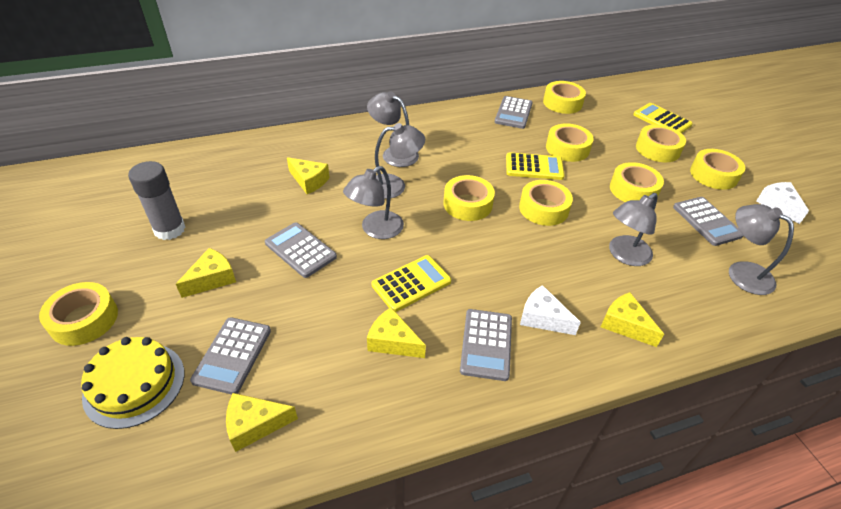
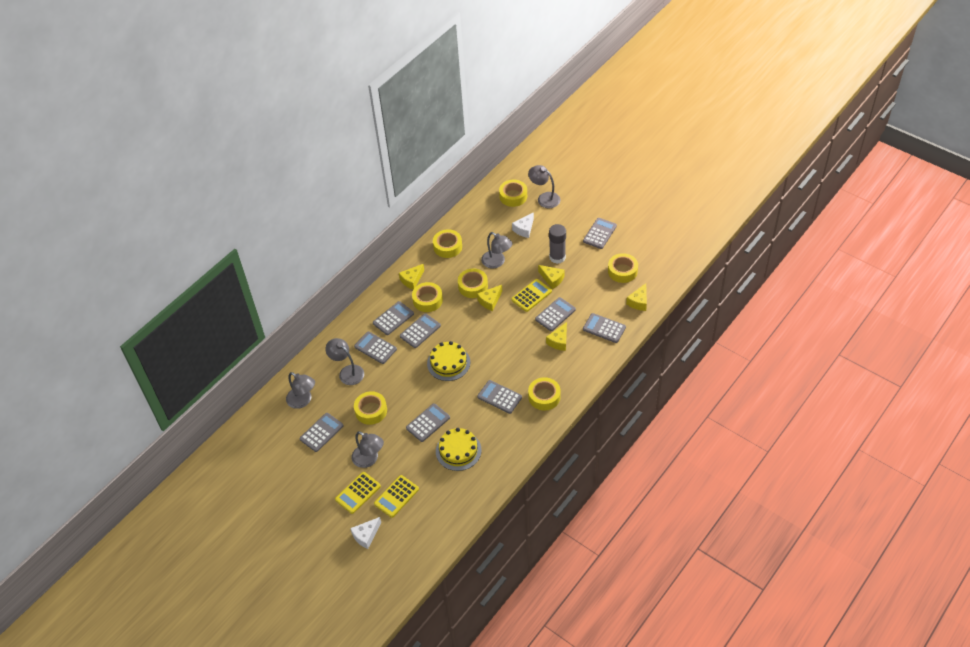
grey calculator: 5 -> 9
yellow cake: 1 -> 2
yellow tape: 8 -> 7

